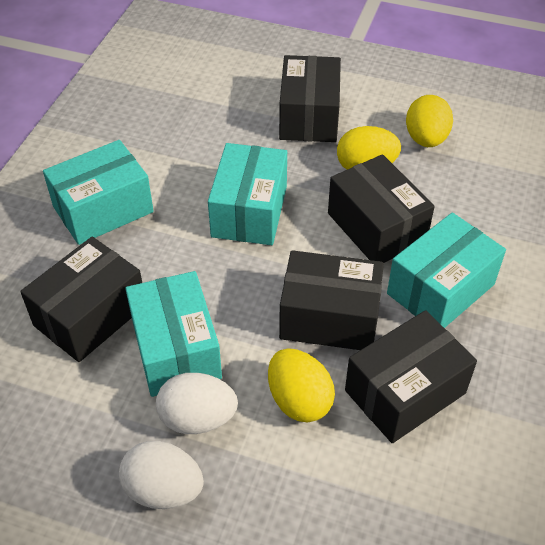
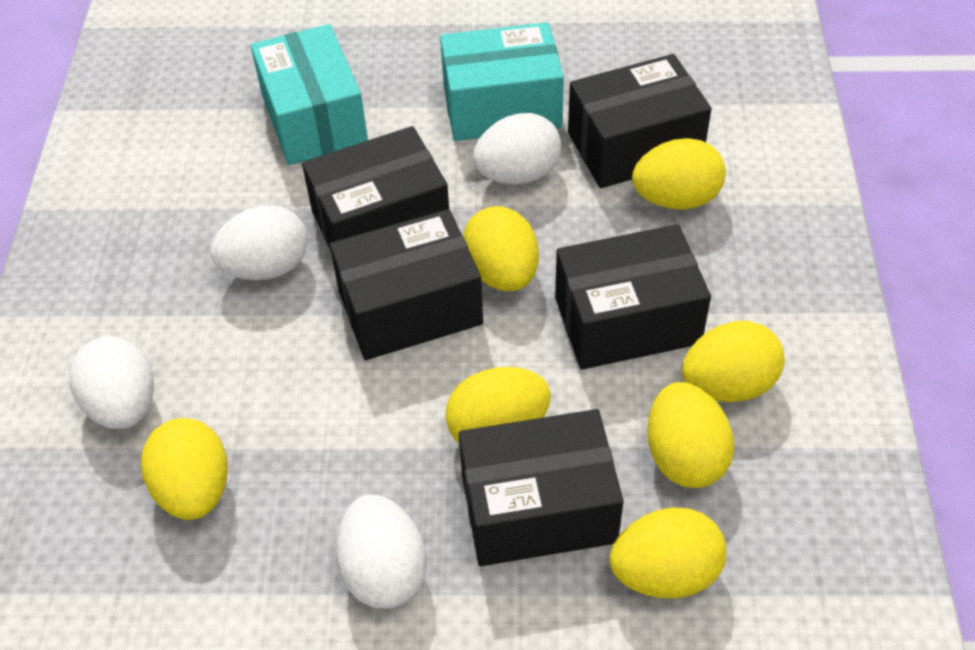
turquoise box: 4 -> 2
white egg: 2 -> 4
yellow egg: 3 -> 7

